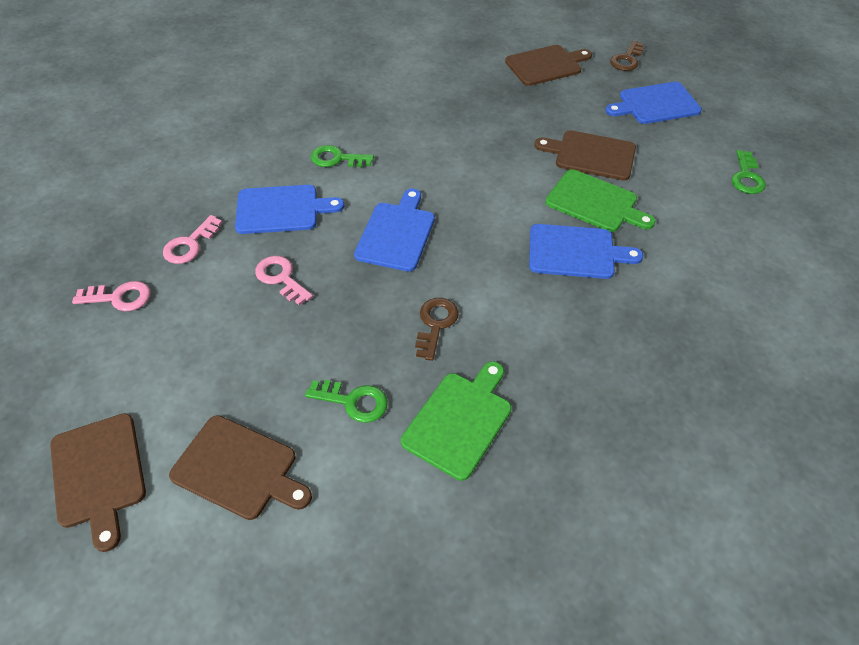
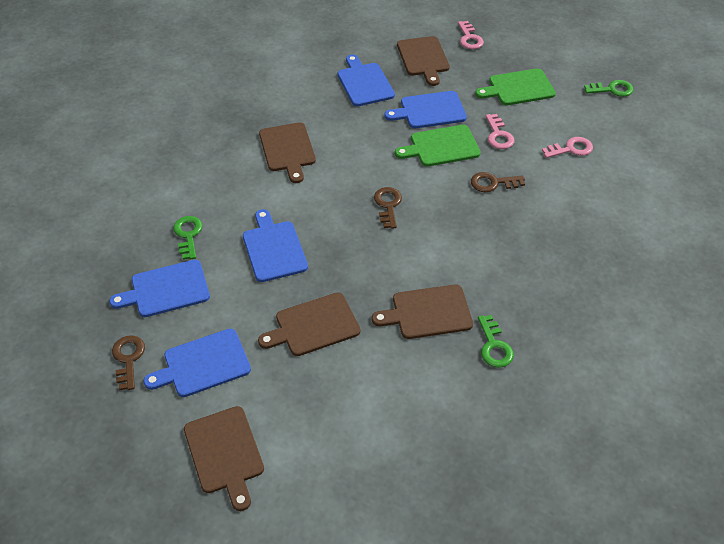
blue cutting board: 4 -> 5
brown cutting board: 4 -> 5
brown key: 2 -> 3

